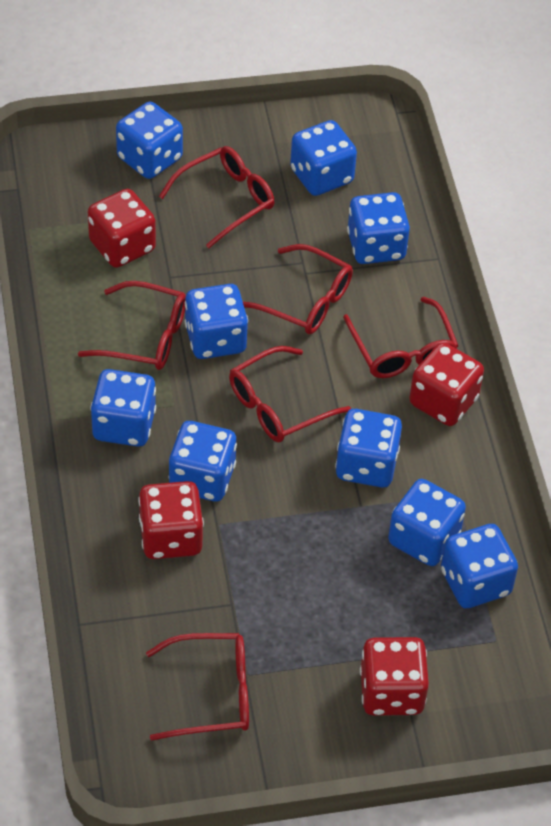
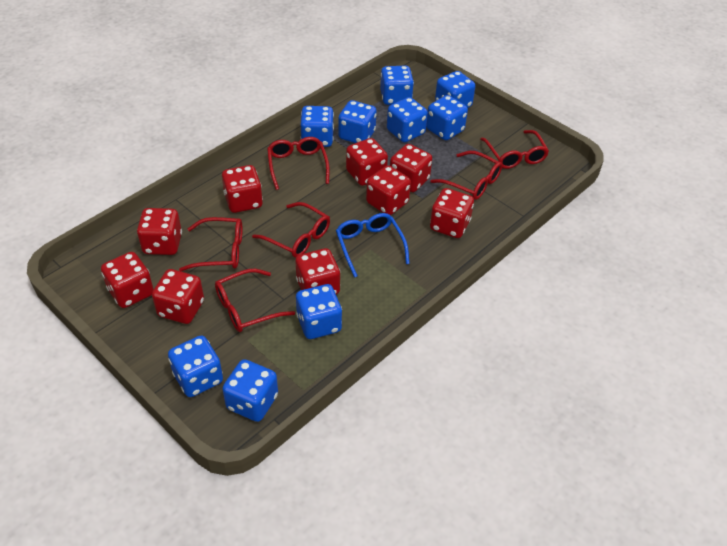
blue glasses: 0 -> 1
red dice: 4 -> 9

